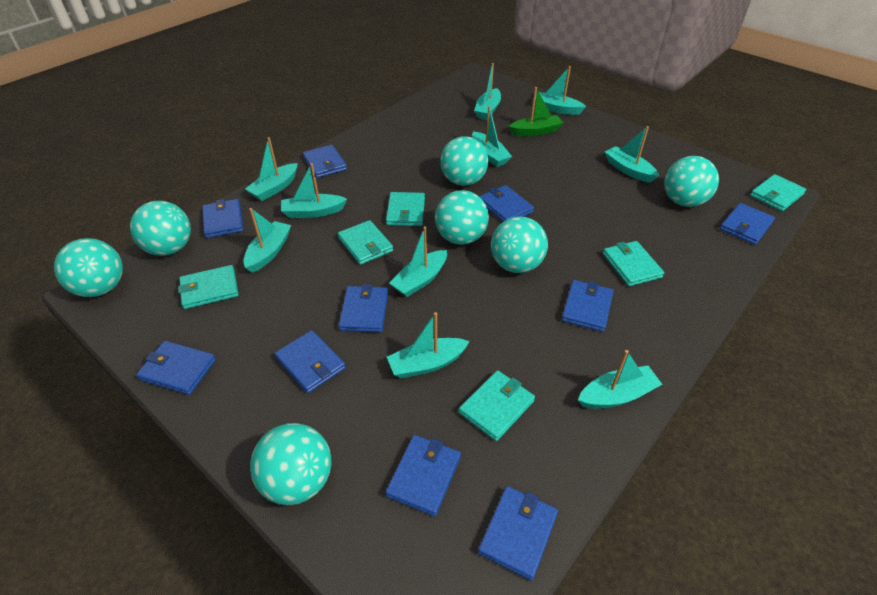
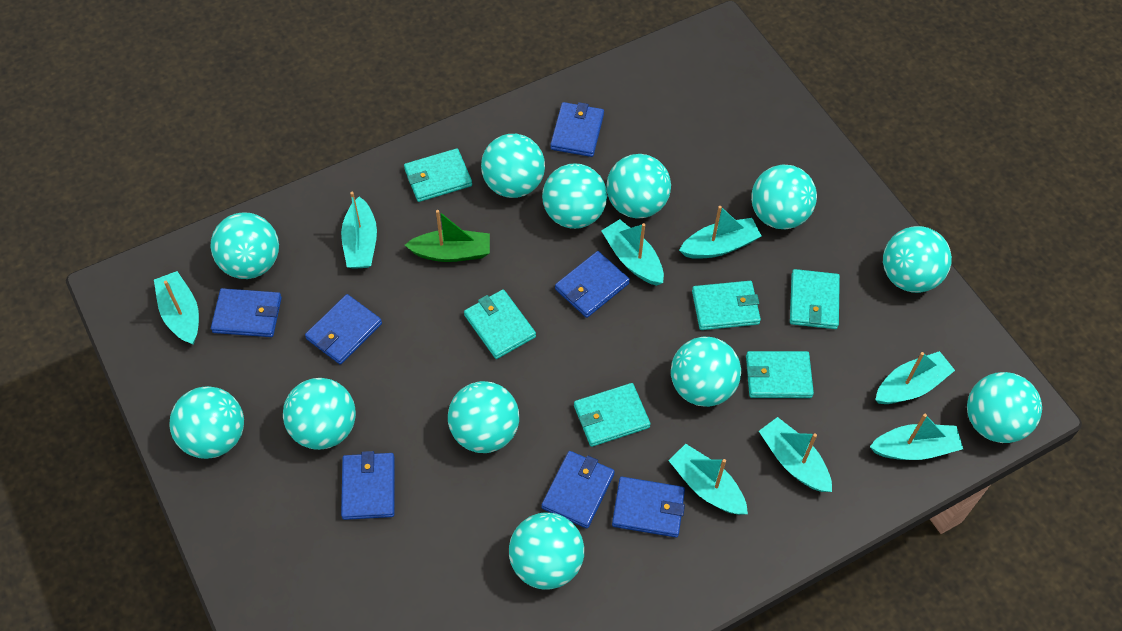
blue wallet: 10 -> 7
turquoise ball: 7 -> 12
turquoise boat: 10 -> 8

